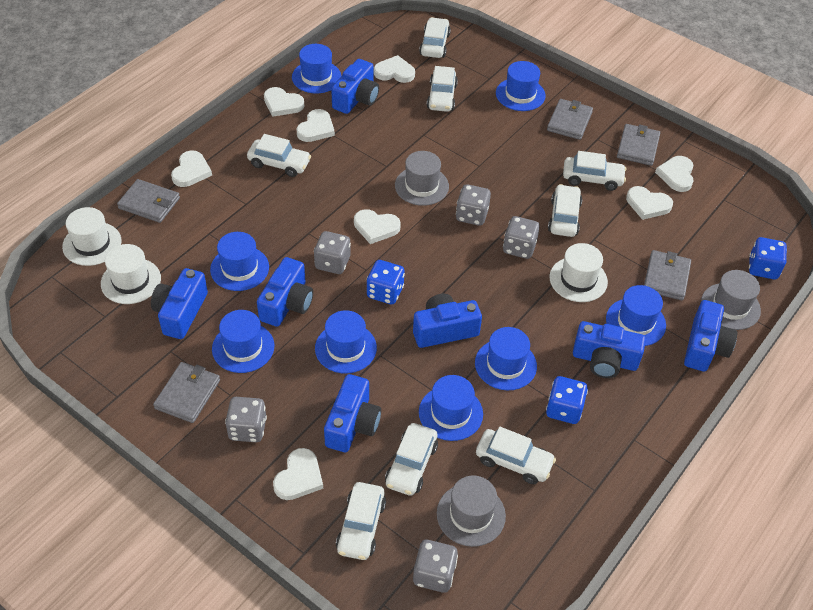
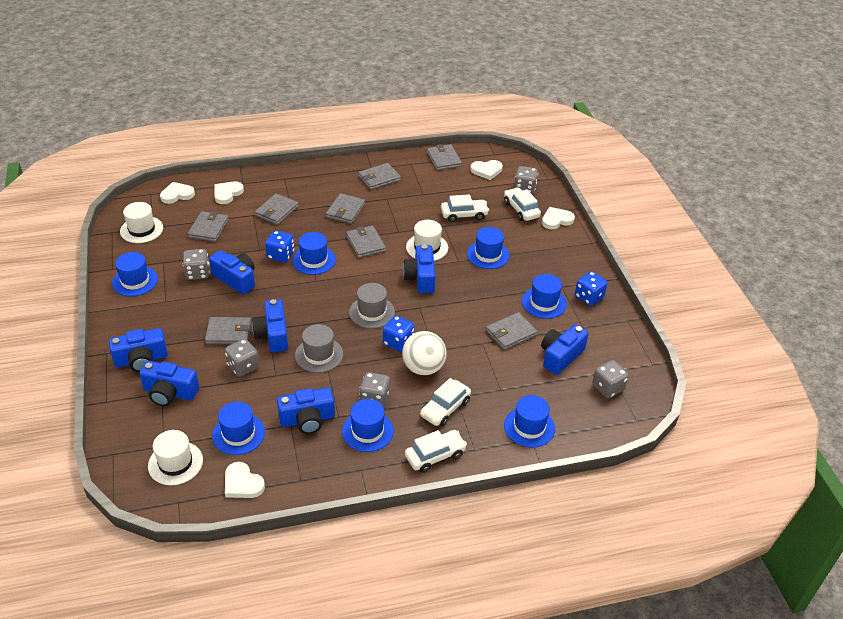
blue hat: 8 -> 7
grey hat: 3 -> 2
grey wallet: 5 -> 8
white ball: 0 -> 1
white car: 8 -> 4
white heart: 8 -> 5

